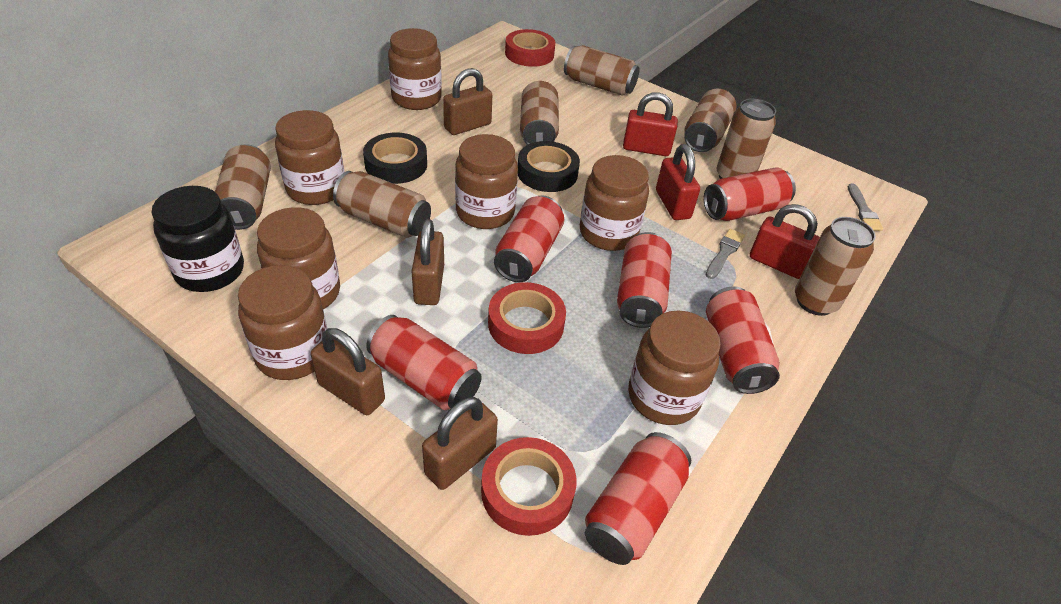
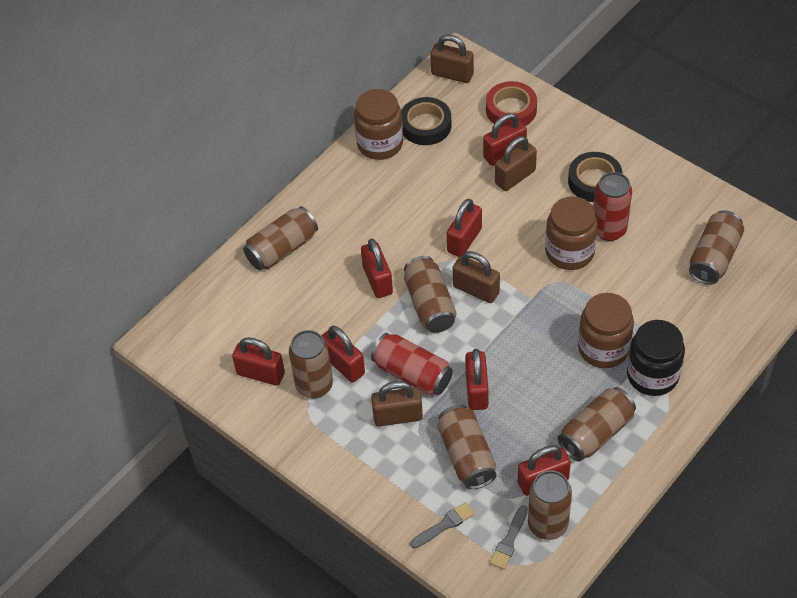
brown jar: 7 -> 3
red can: 6 -> 2
red padlock: 3 -> 7
red tape: 3 -> 1

